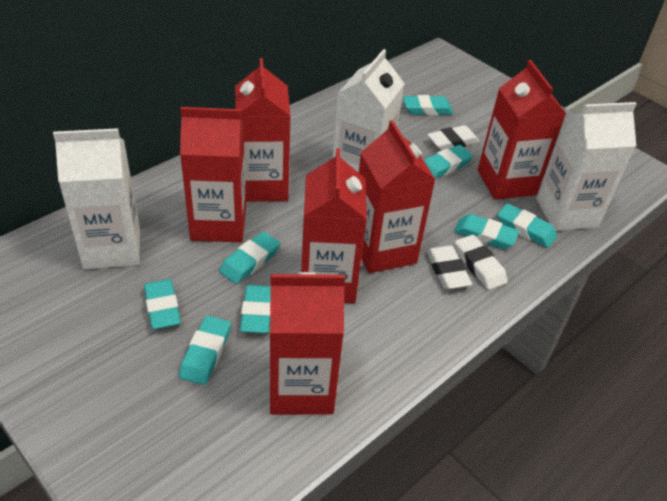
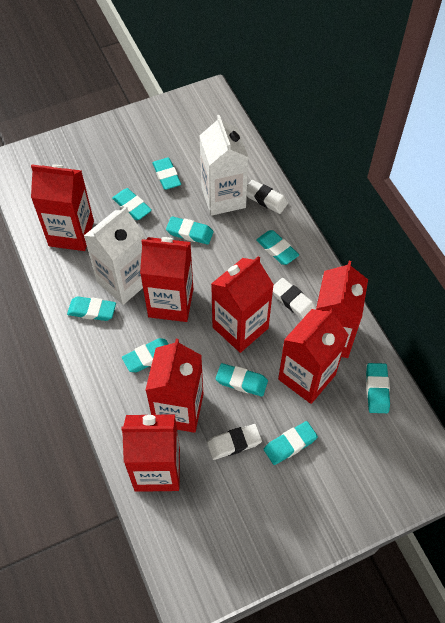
red carton: 6 -> 7
turquoise eraser: 8 -> 9
white carton: 3 -> 2

